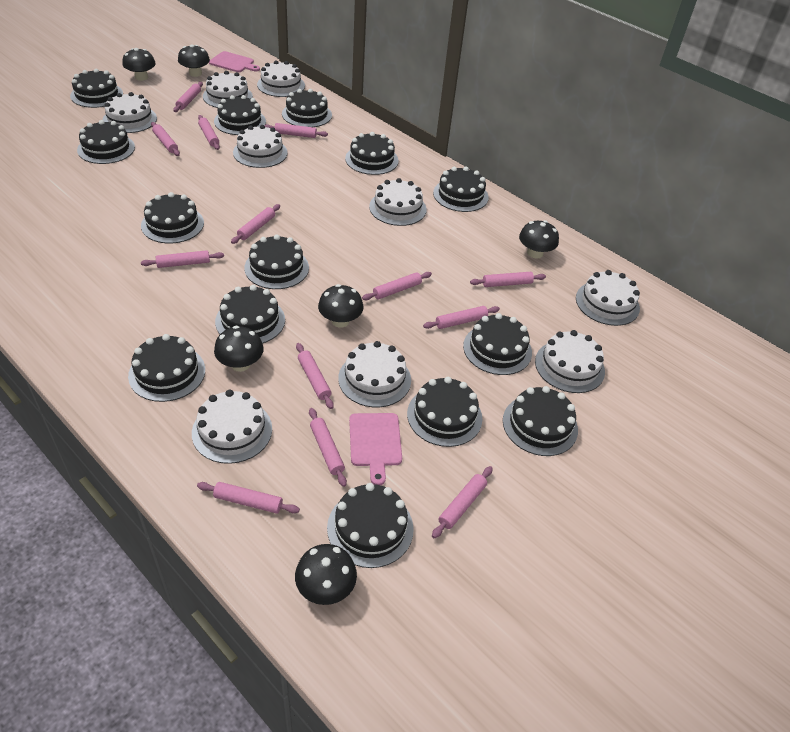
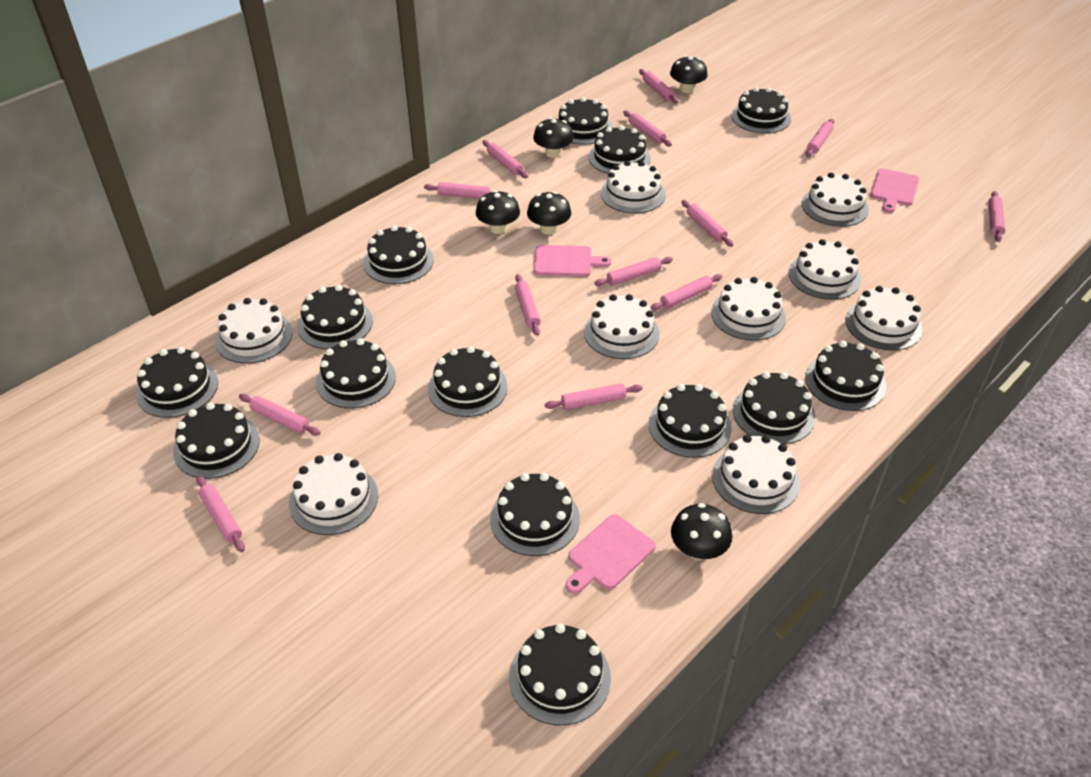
black mushroom: 6 -> 5
pink cutting board: 2 -> 3

